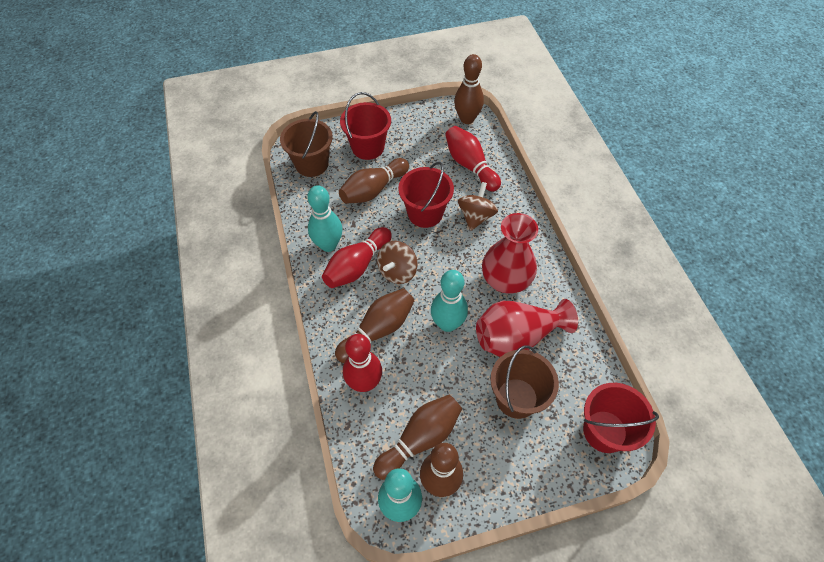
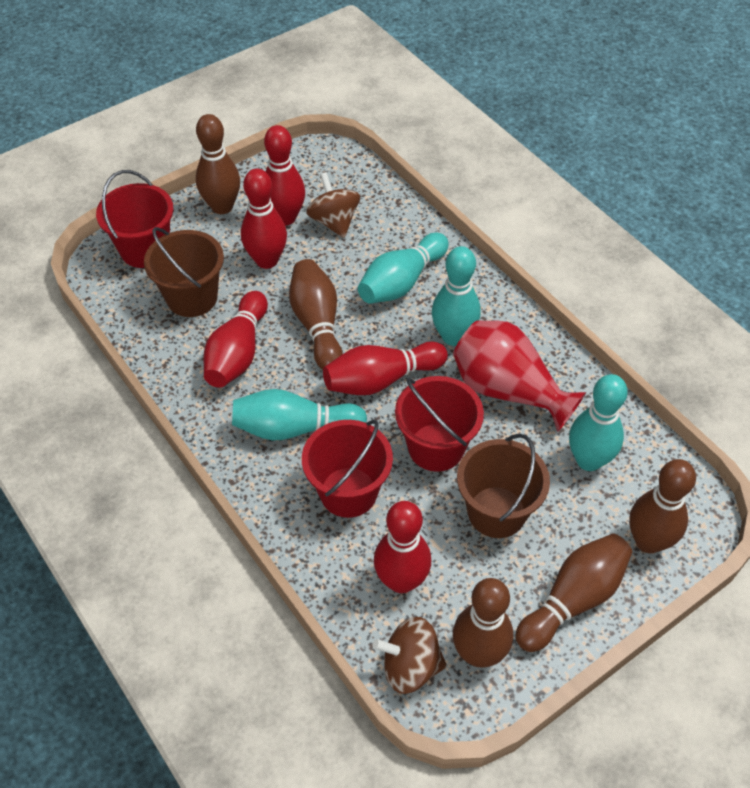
red bowling pin: 3 -> 5
red vase: 2 -> 1
turquoise bowling pin: 3 -> 4

